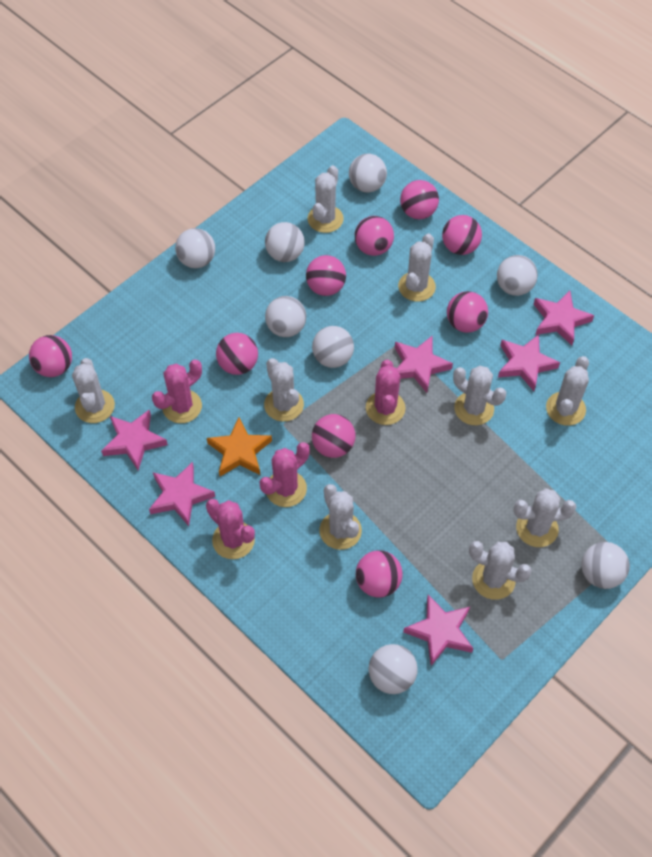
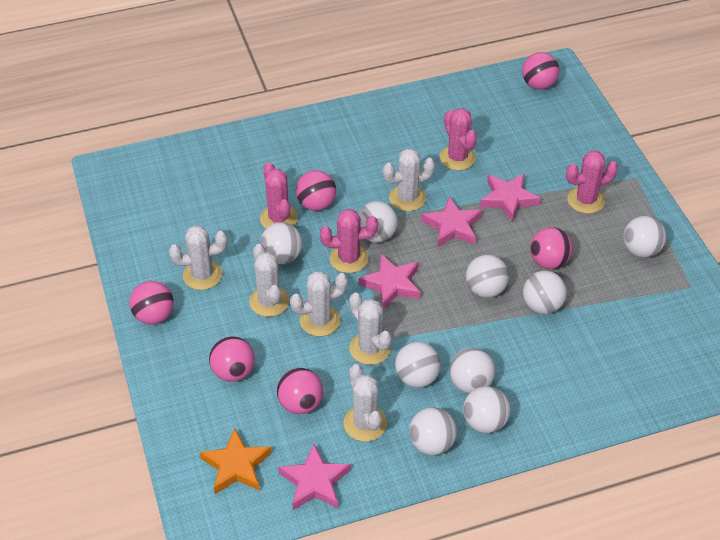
pink ball: 9 -> 6
pink star: 6 -> 4
white ball: 8 -> 9
white cactus: 9 -> 6

